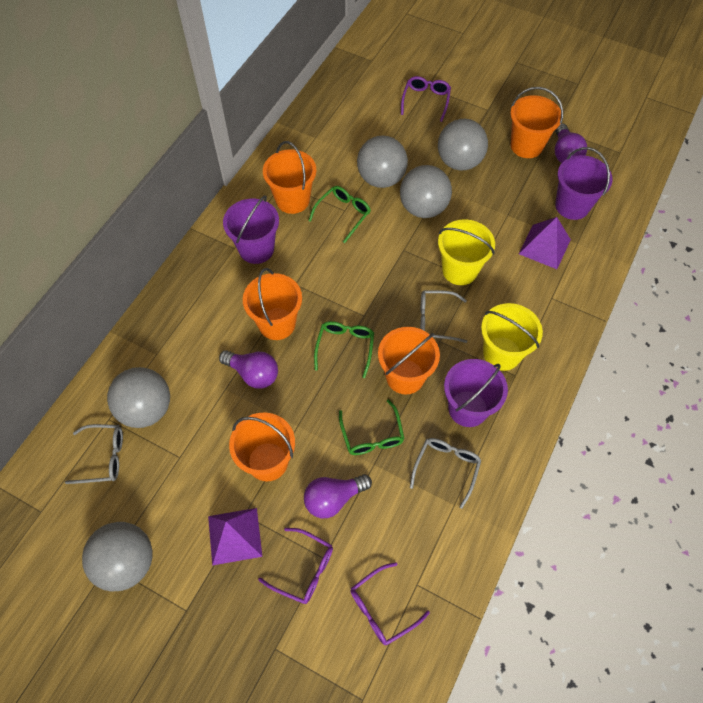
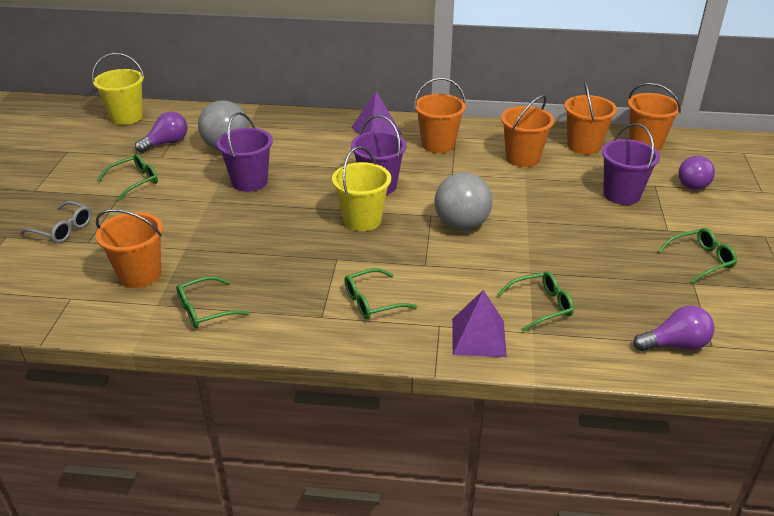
green glasses: 3 -> 5
grey ball: 5 -> 2
grey glasses: 3 -> 1
purple glasses: 3 -> 0

